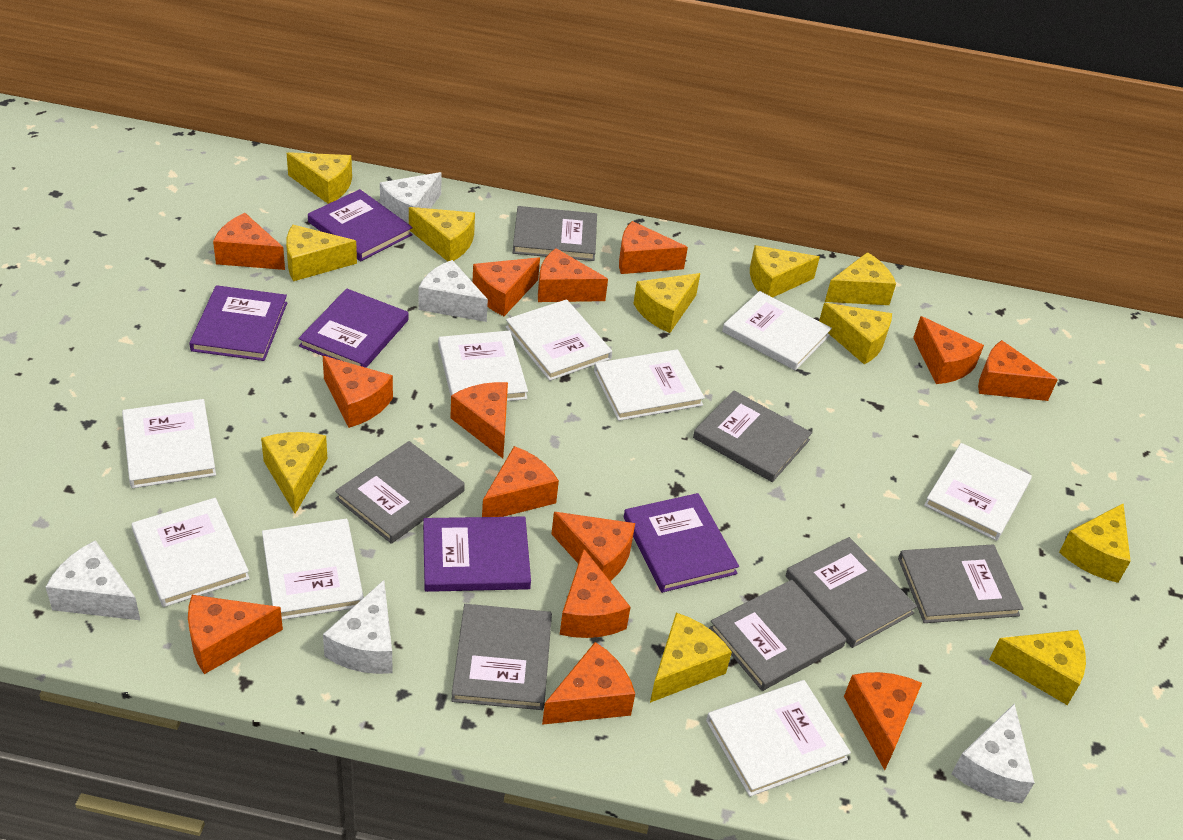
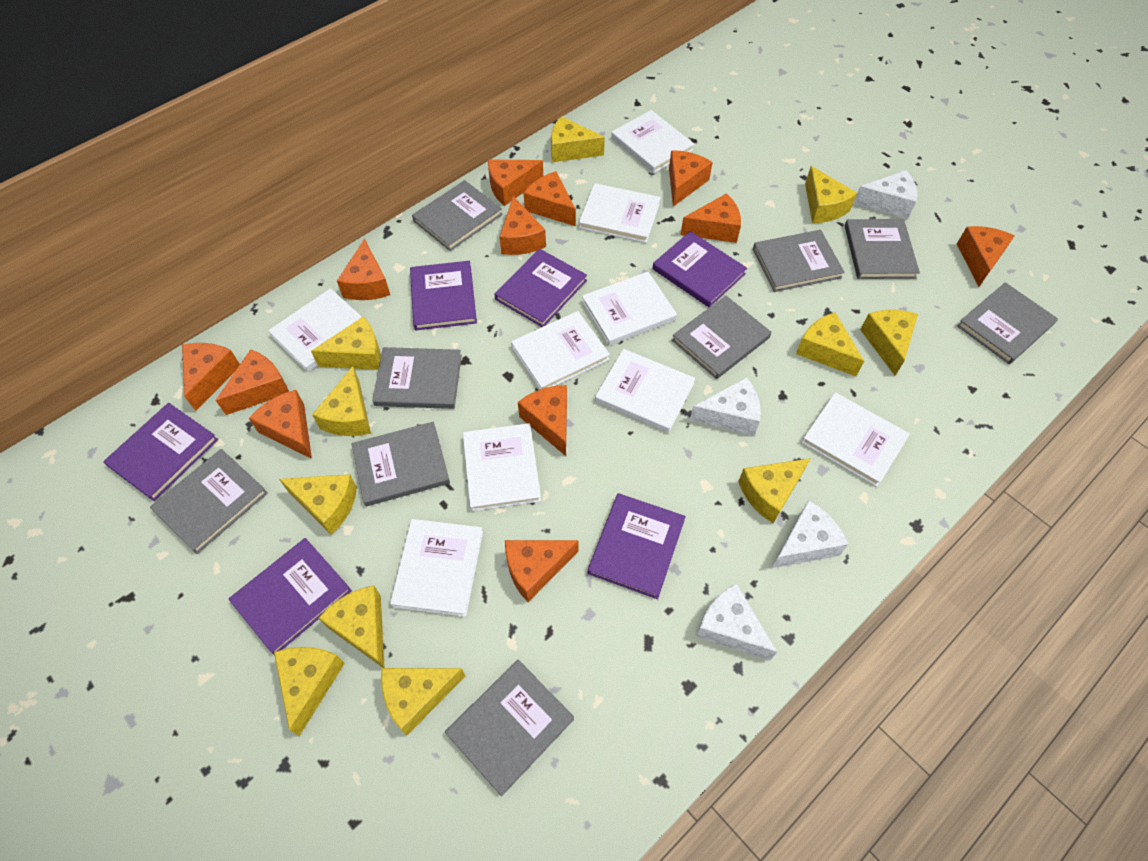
grey book: 7 -> 9
orange cheese: 14 -> 12
purple book: 5 -> 6
white cheese: 5 -> 4

